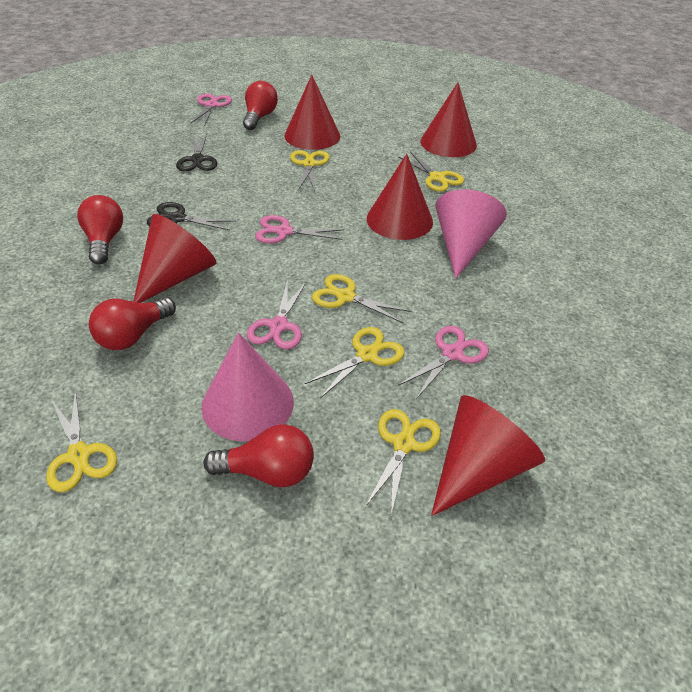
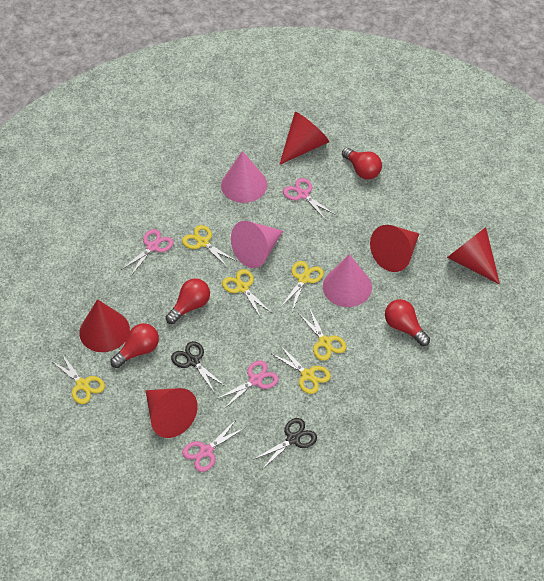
pink cone: 2 -> 3

